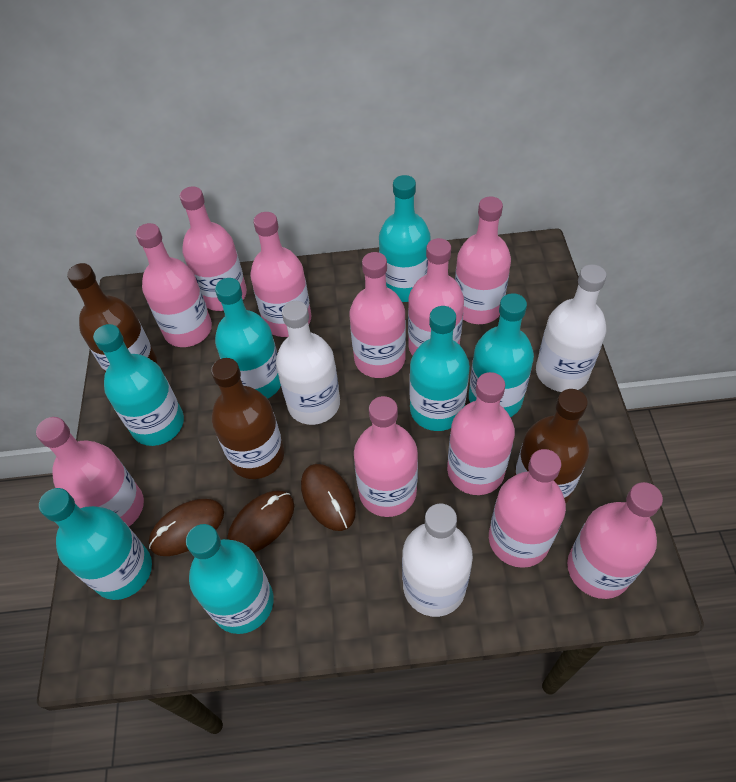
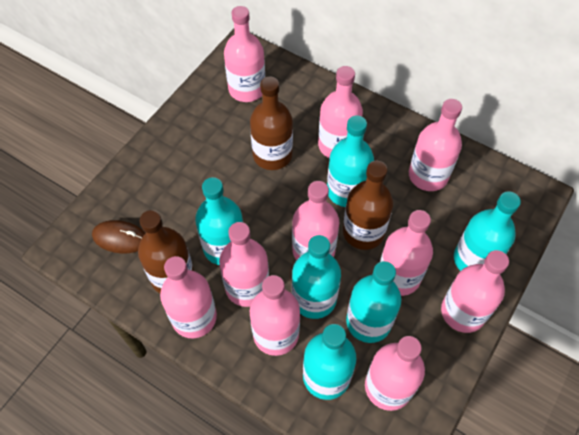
brown mouse: 3 -> 1
pink bottle: 11 -> 10
turquoise bottle: 7 -> 6
white bottle: 3 -> 0

